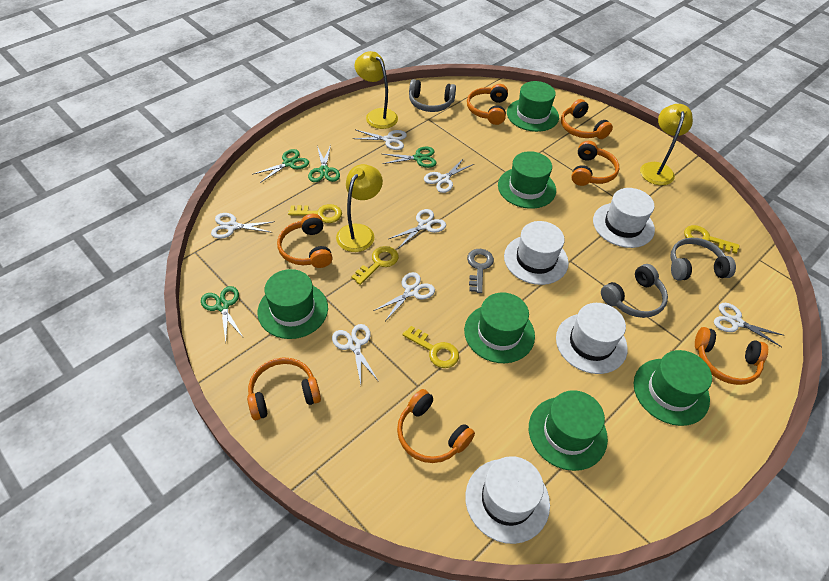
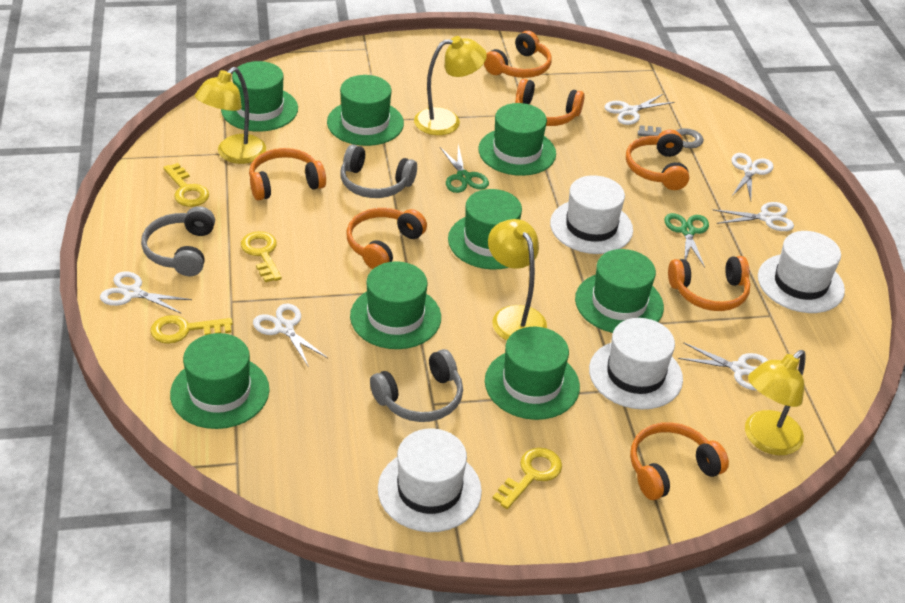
green hat: 6 -> 8
green scissors: 4 -> 2
white scissors: 7 -> 6
yellow lamp: 3 -> 4

